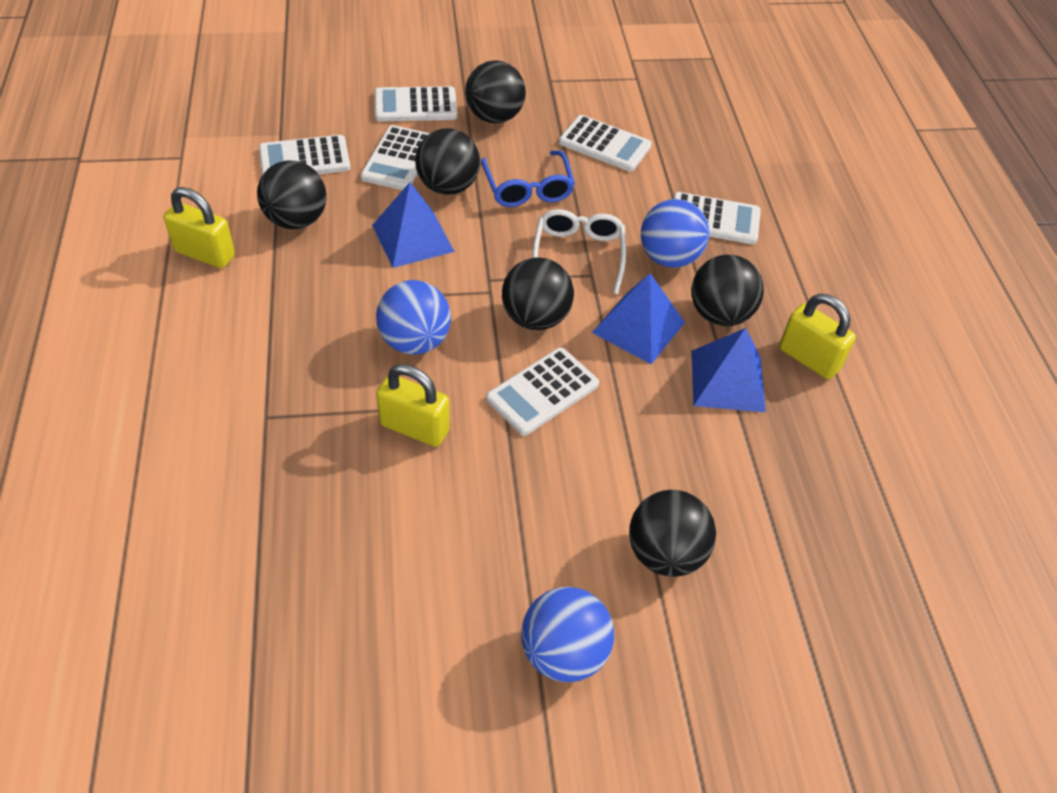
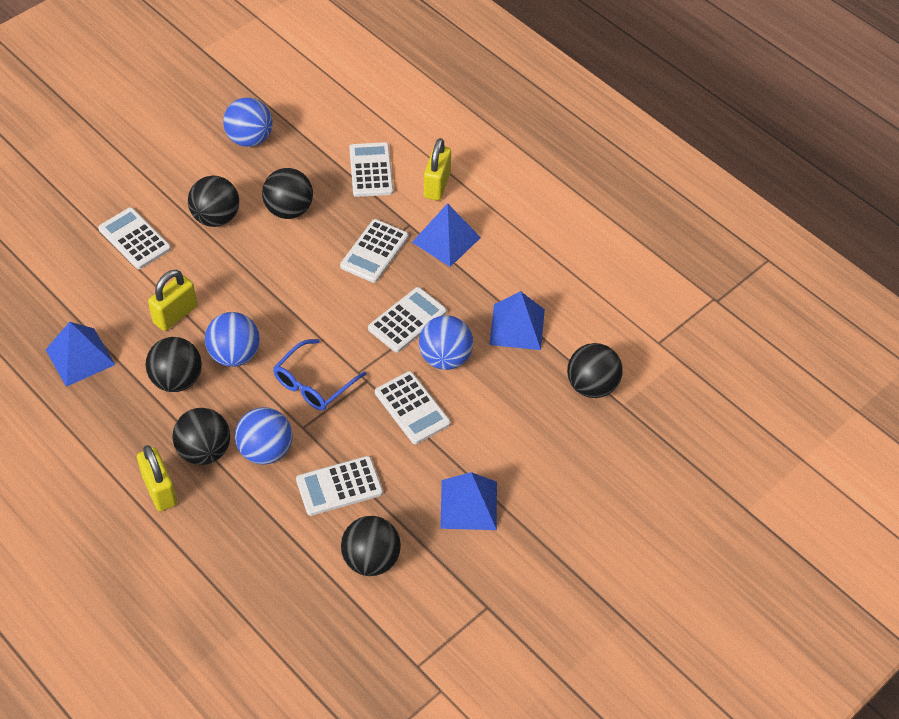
blue ball: 3 -> 4
blue pyramid: 3 -> 4
white glasses: 1 -> 0

